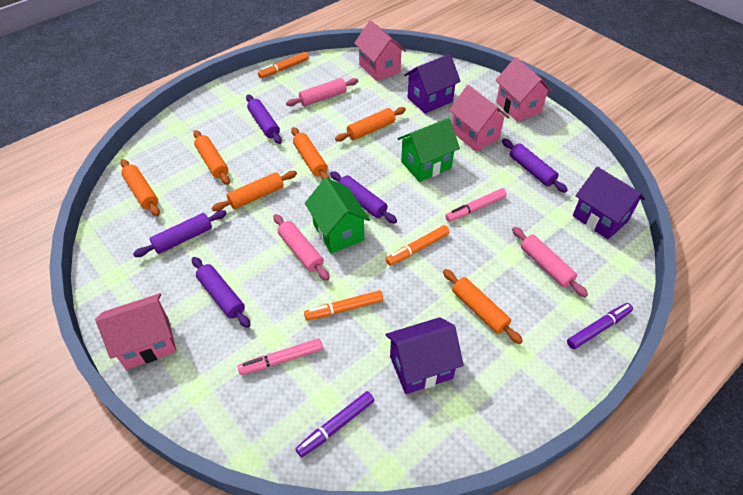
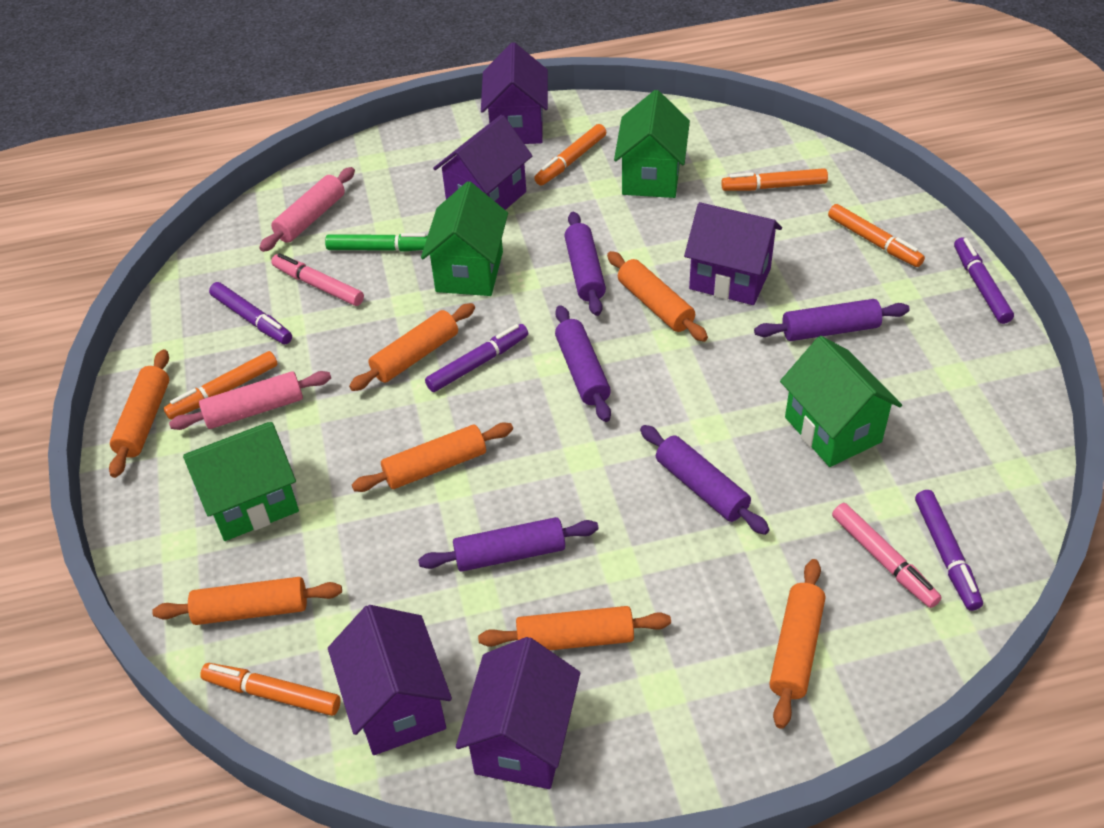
green house: 2 -> 4
green marker: 0 -> 1
orange marker: 3 -> 5
orange rolling pin: 6 -> 7
pink house: 4 -> 0
pink rolling pin: 3 -> 2
purple house: 3 -> 5
purple marker: 2 -> 4

